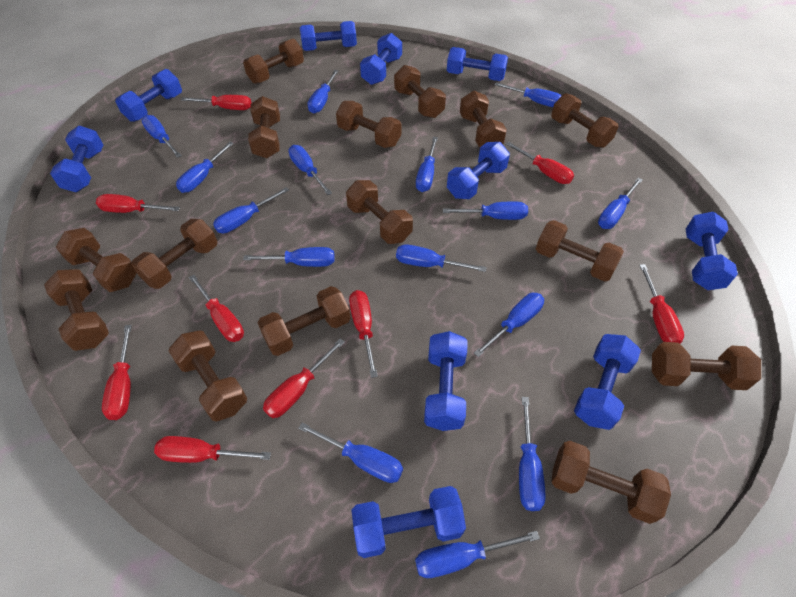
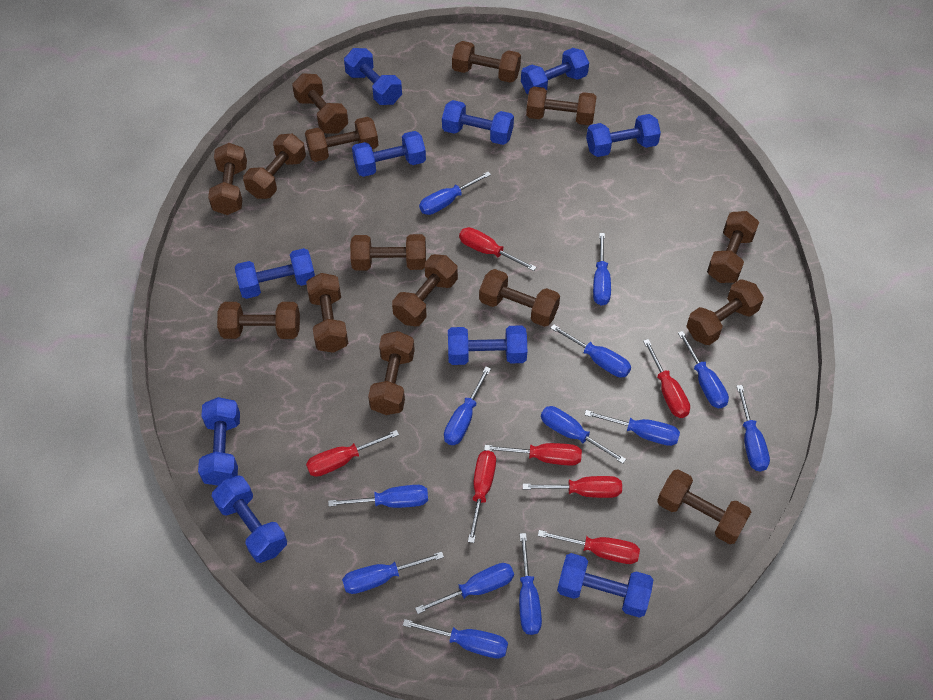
blue screwdriver: 15 -> 13
red screwdriver: 9 -> 7

